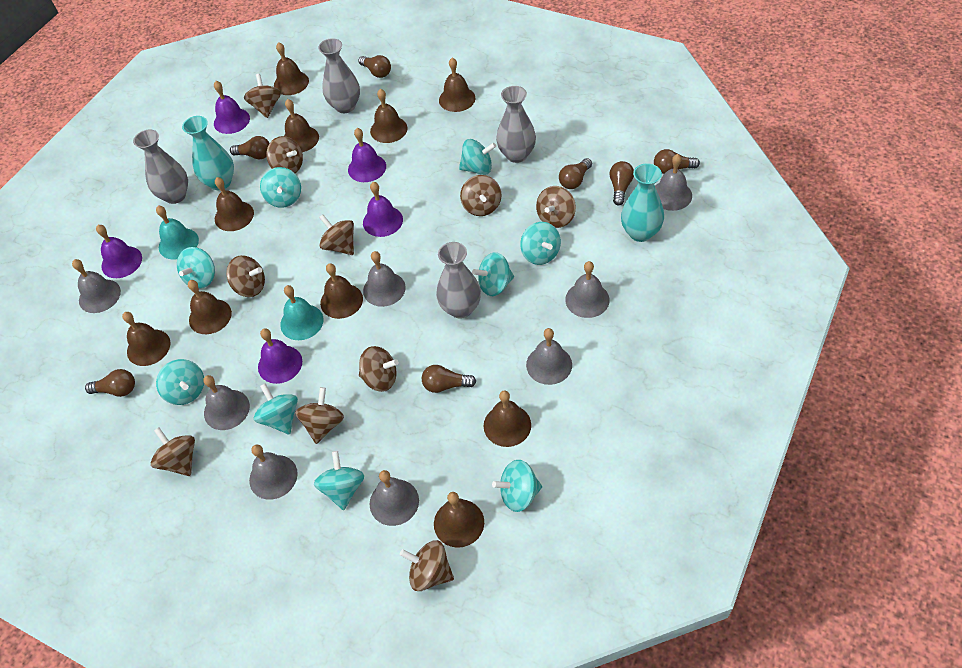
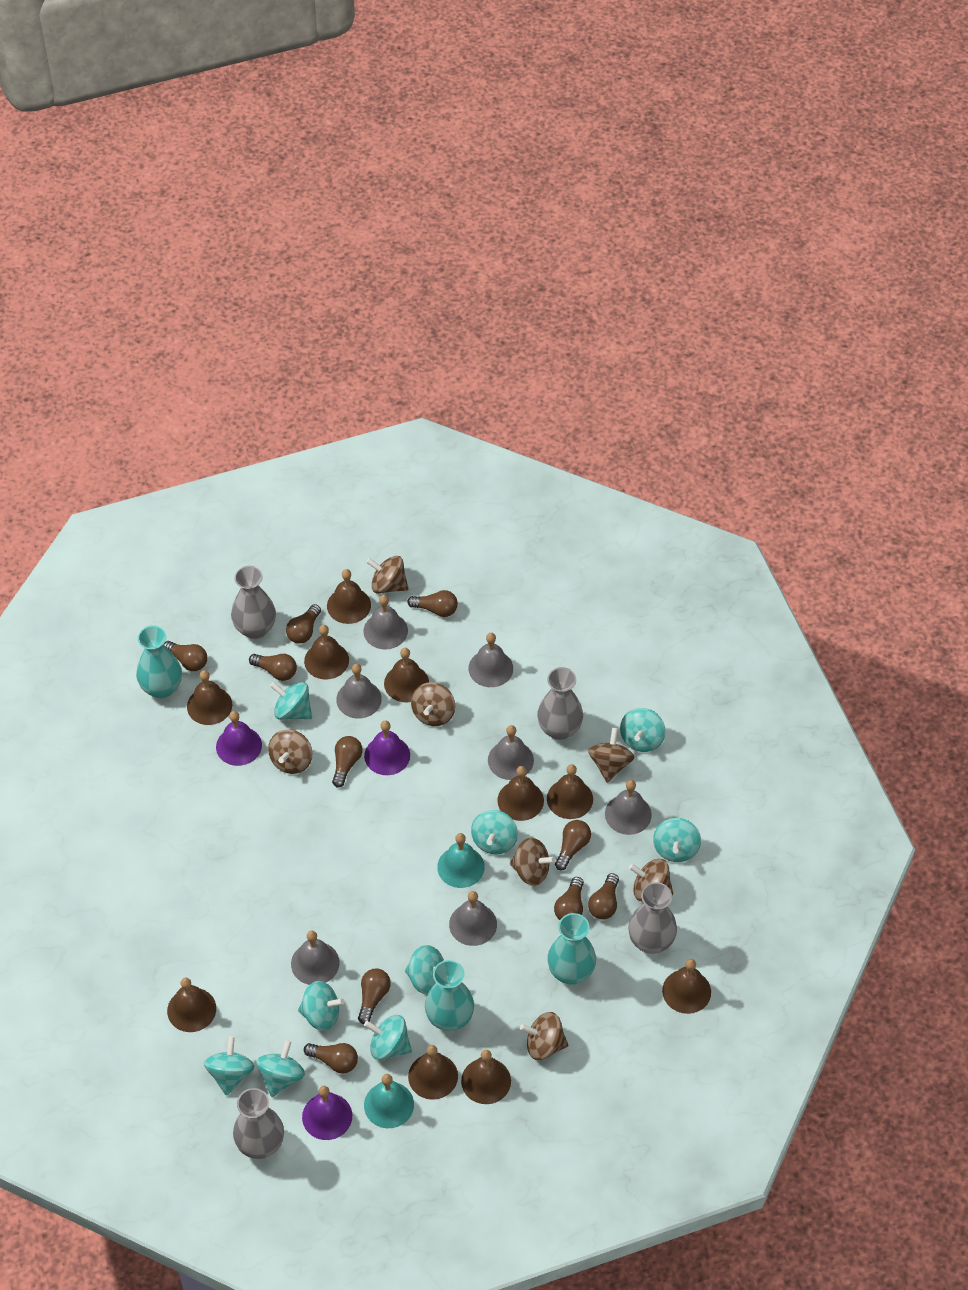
brown light bulb: 7 -> 10
brown spinning top: 10 -> 7
grey bell: 8 -> 7
purple bell: 5 -> 3
turquoise vase: 2 -> 3

